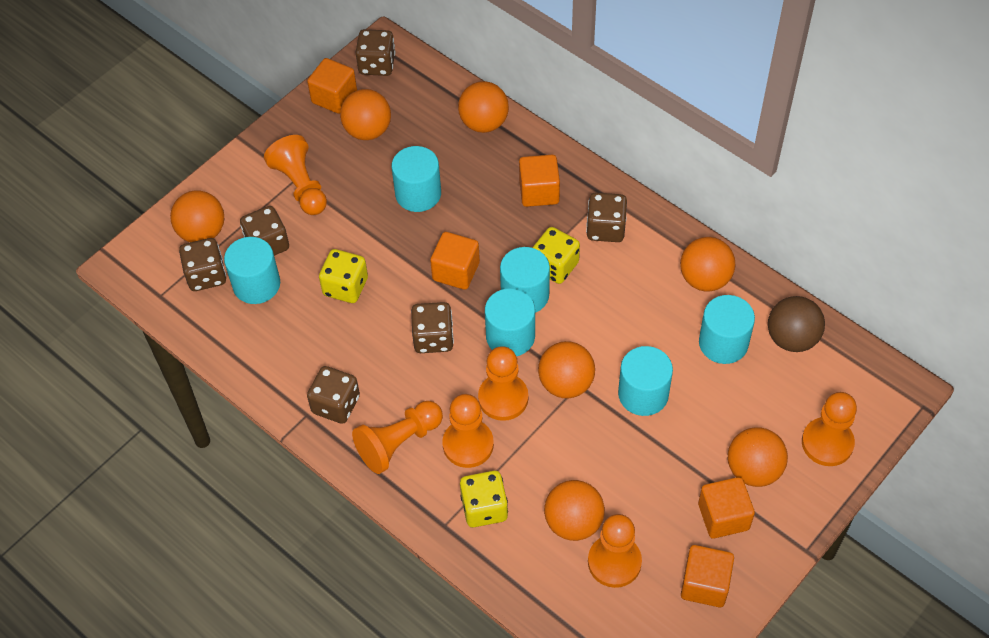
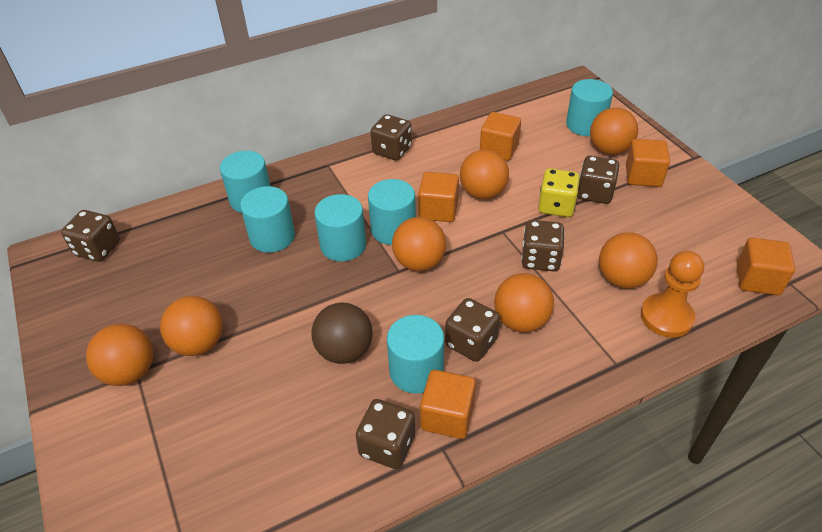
orange pawn: 6 -> 1
yellow dice: 3 -> 1

